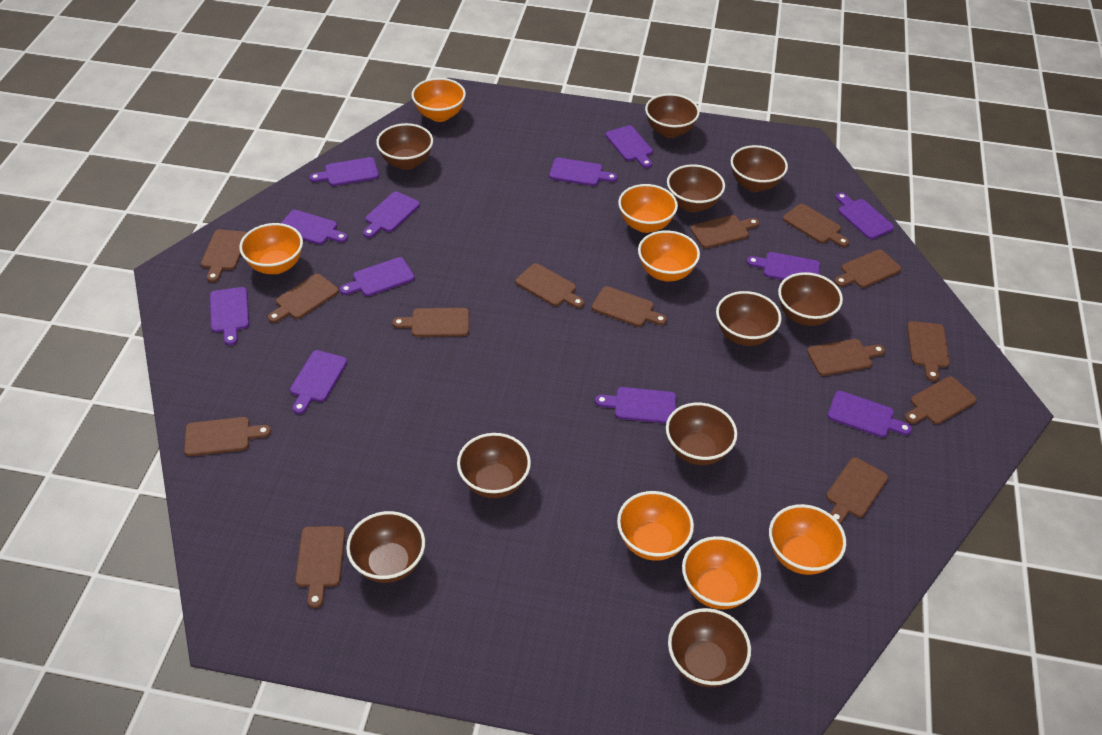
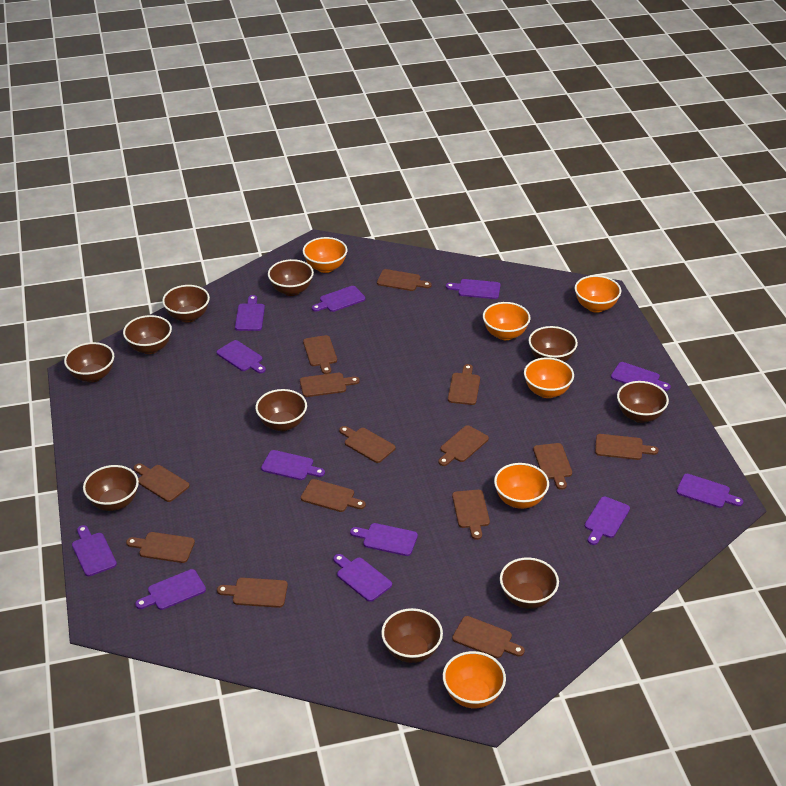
orange bowl: 7 -> 6

